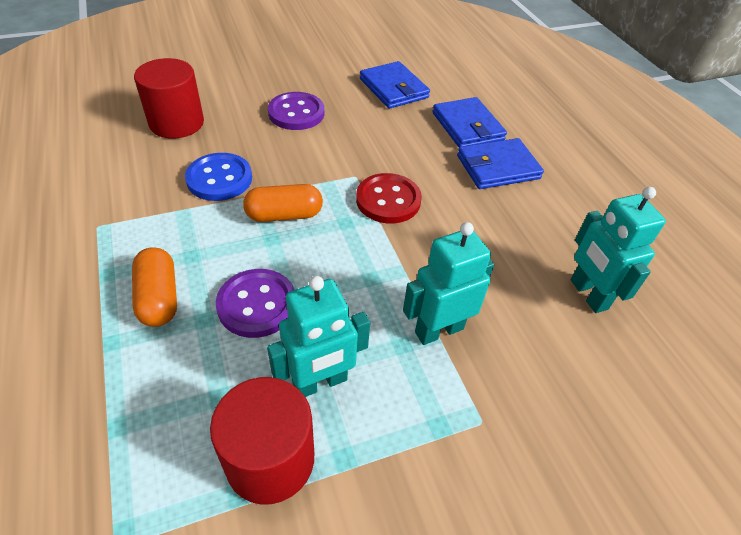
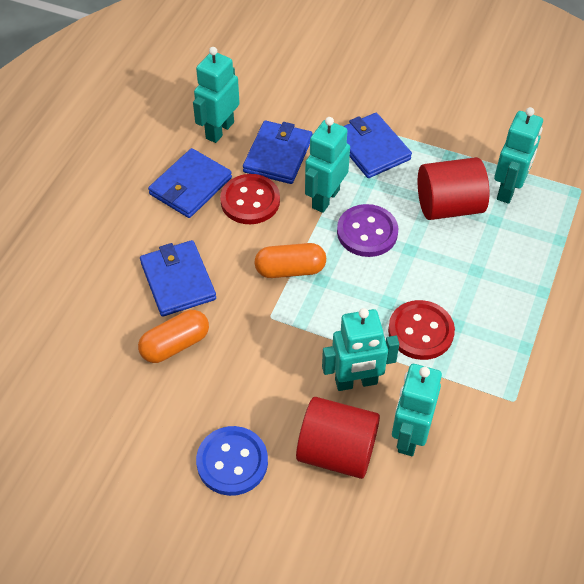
blue wallet: 3 -> 4
purple button: 2 -> 1
red button: 1 -> 2
turquoise robot: 3 -> 5

